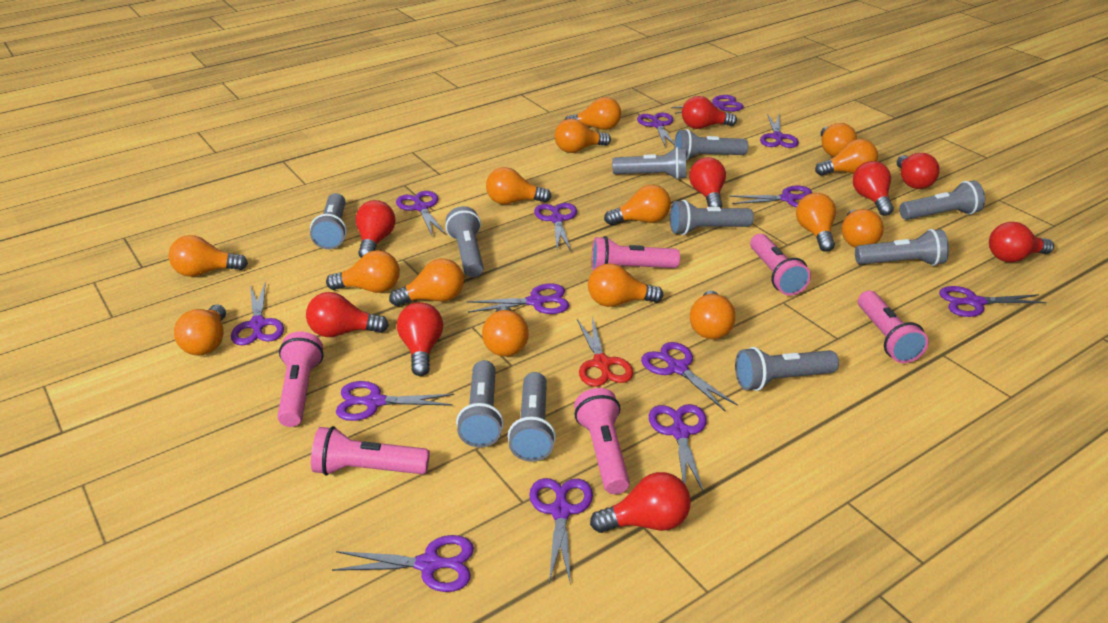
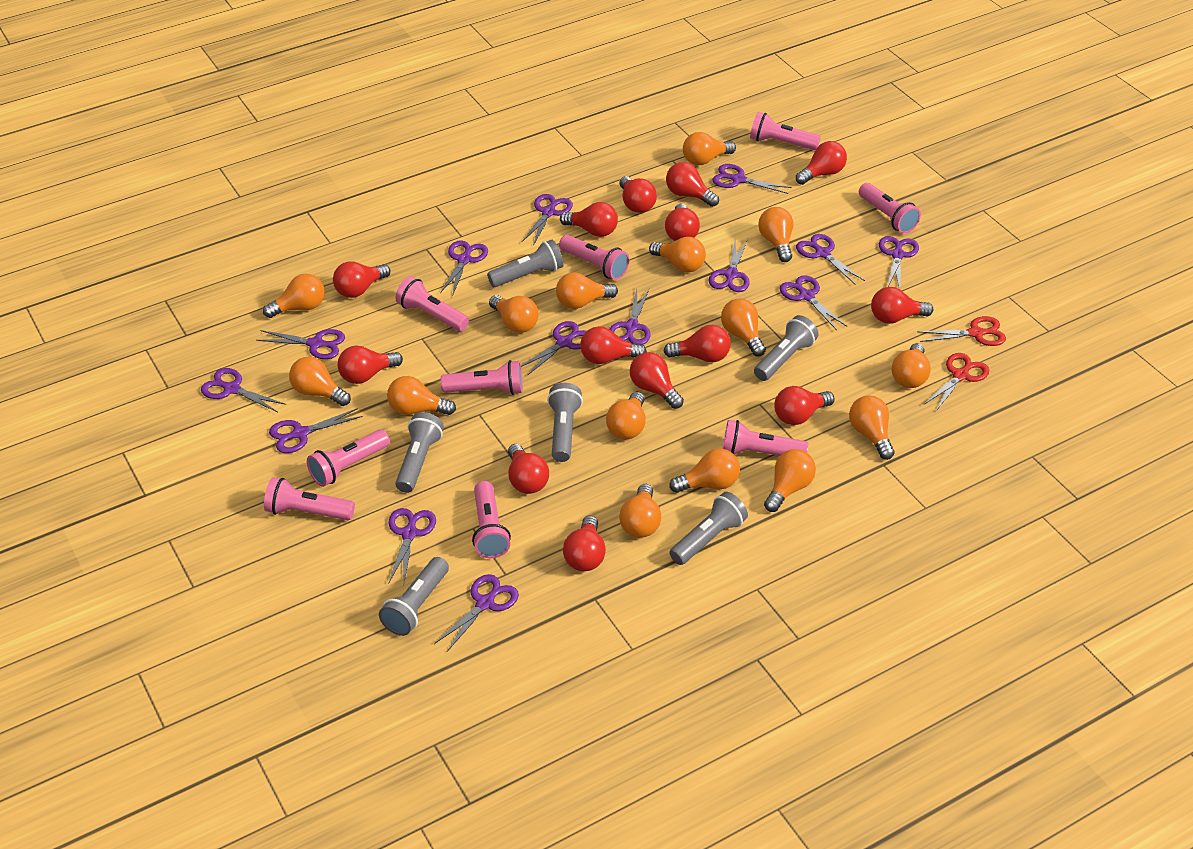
grey flashlight: 10 -> 6
pink flashlight: 6 -> 9
red light bulb: 9 -> 14
red scissors: 1 -> 2

